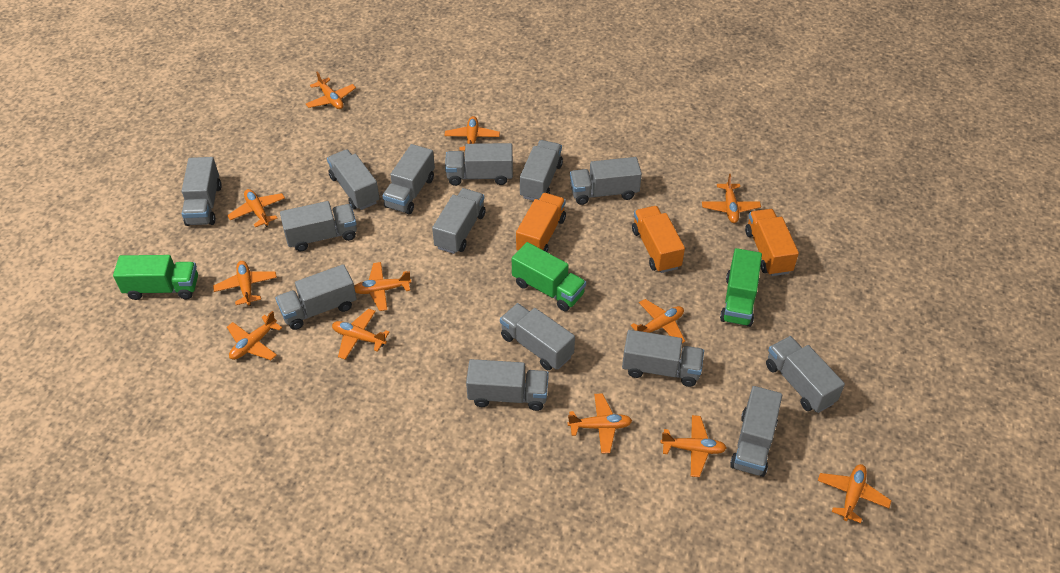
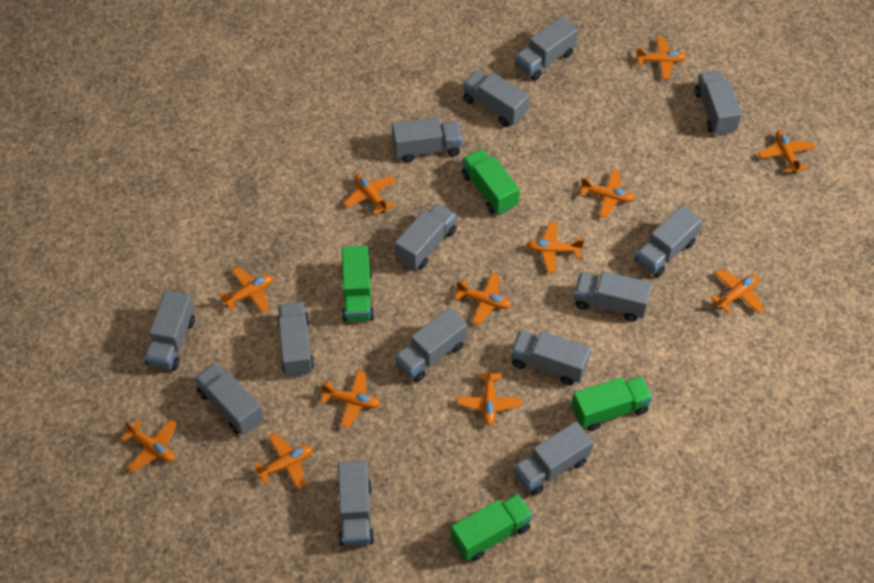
green truck: 3 -> 4
orange truck: 3 -> 0

